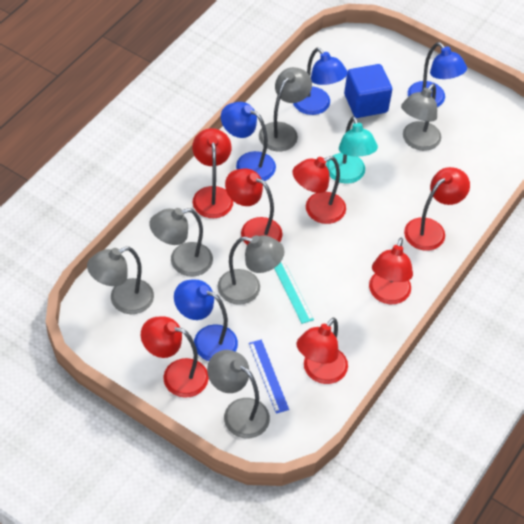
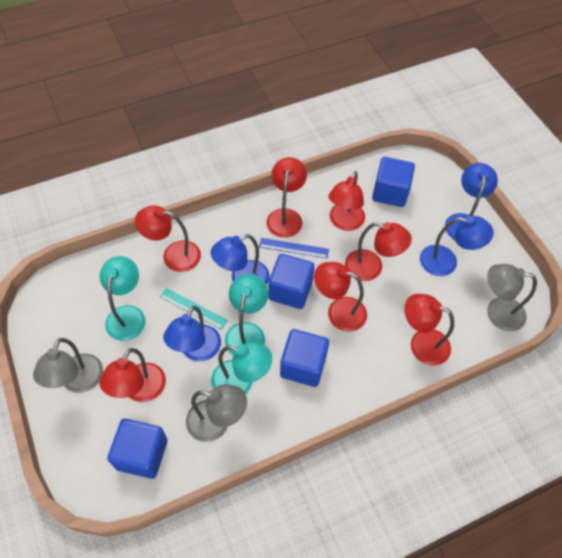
blue cube: 1 -> 4
grey lamp: 6 -> 3
turquoise lamp: 1 -> 3

